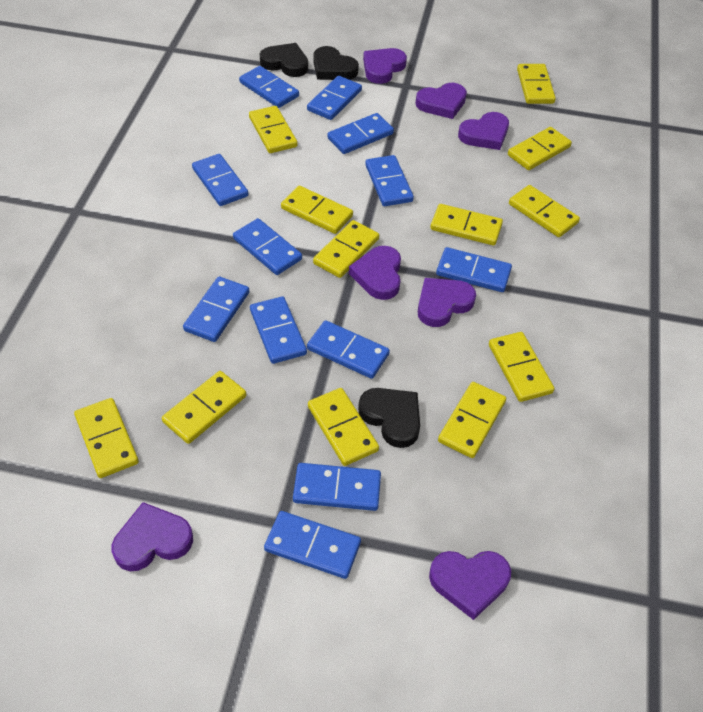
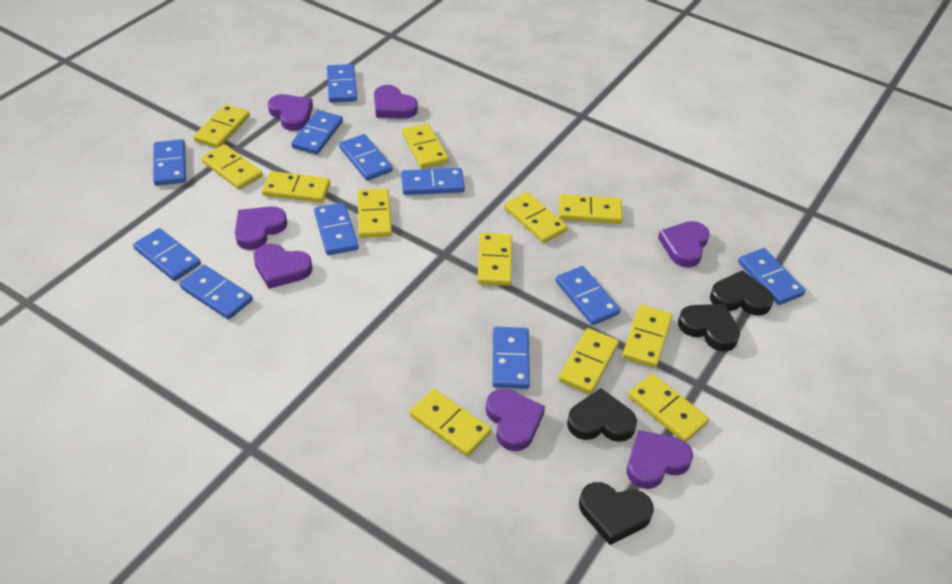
black heart: 3 -> 4
blue domino: 12 -> 11

